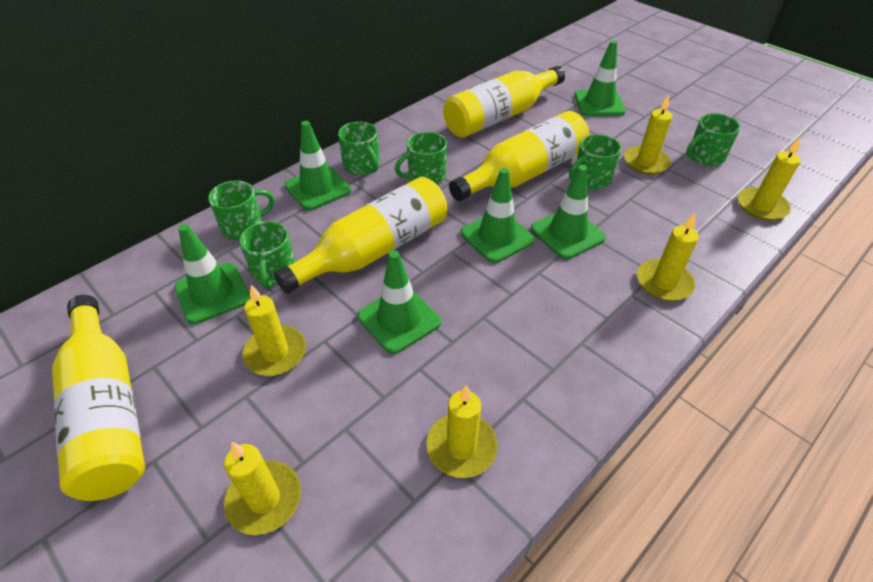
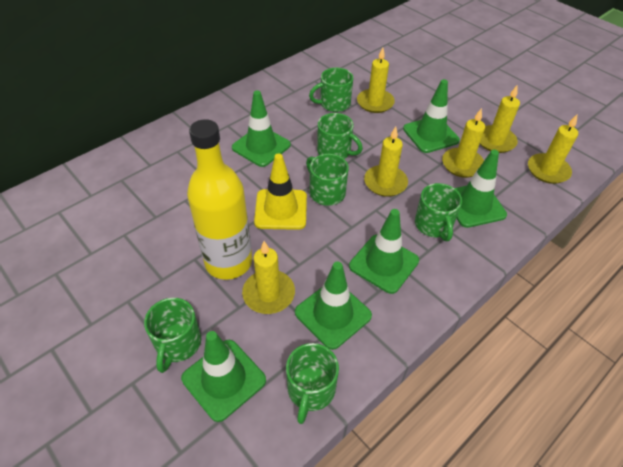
yellow bottle: 4 -> 1
yellow traffic cone: 0 -> 1

